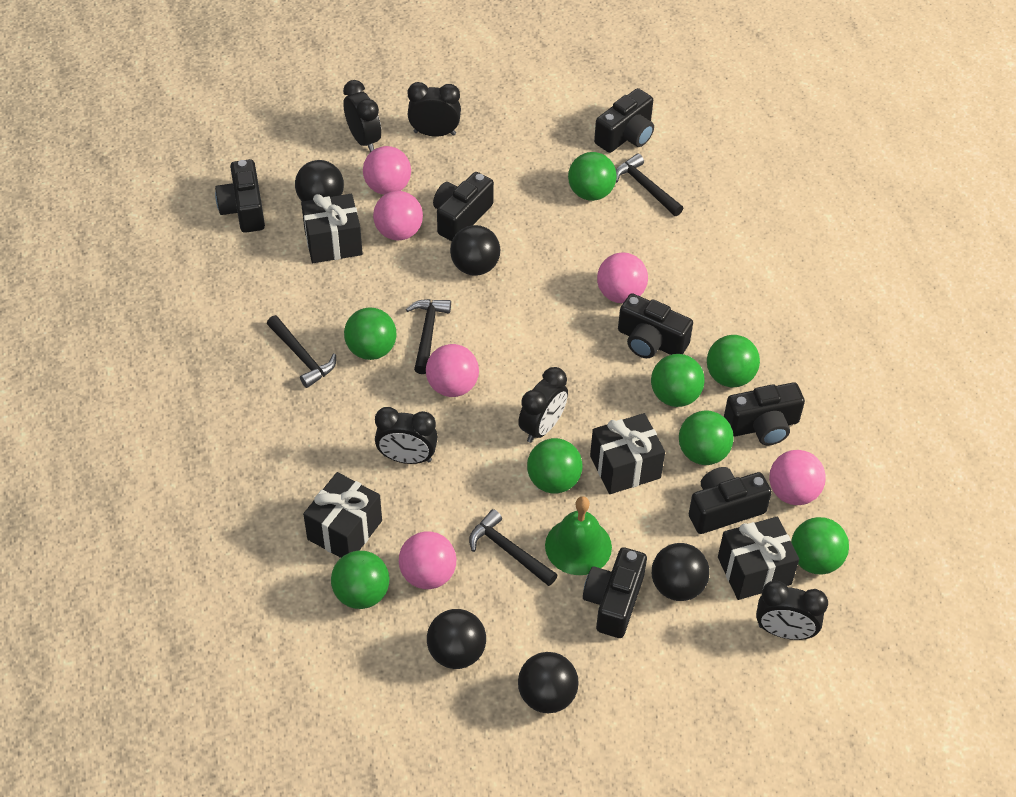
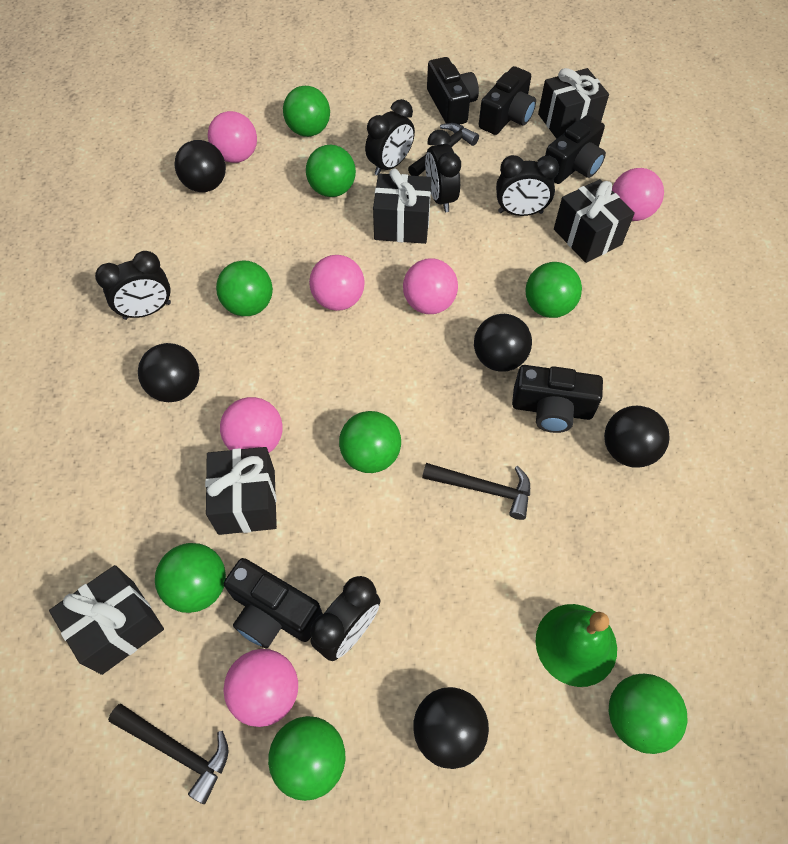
black camera: 7 -> 5
black gift: 4 -> 5
black hammer: 4 -> 3

